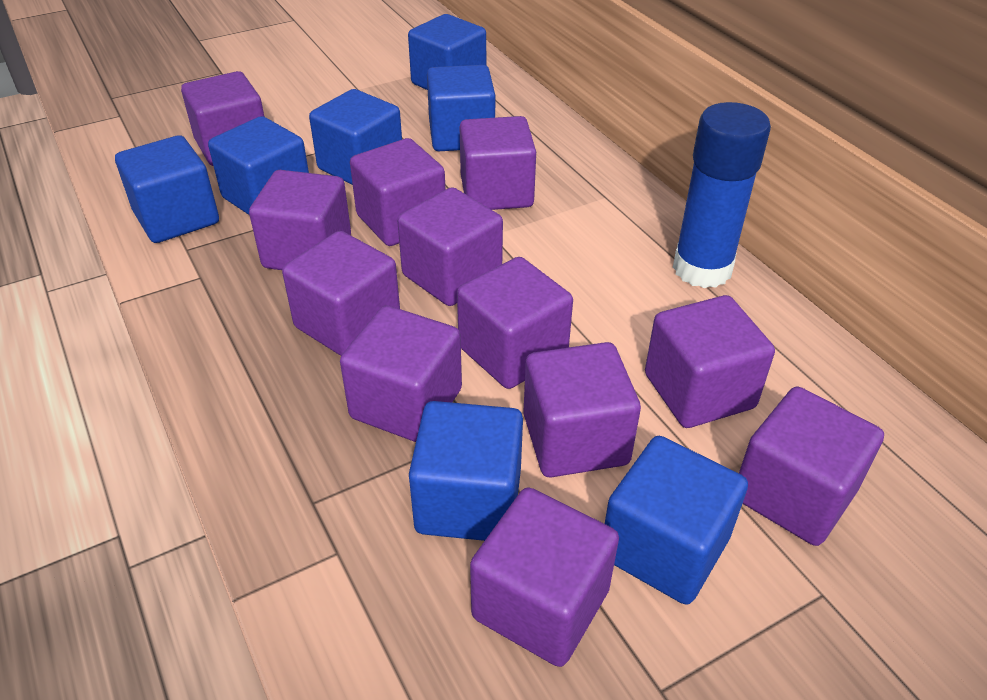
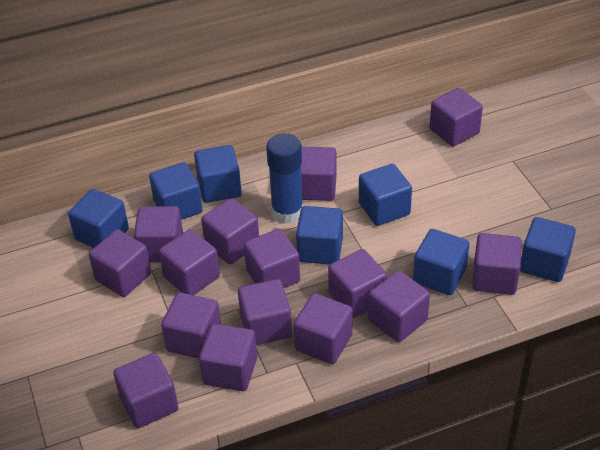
purple cube: 12 -> 15

